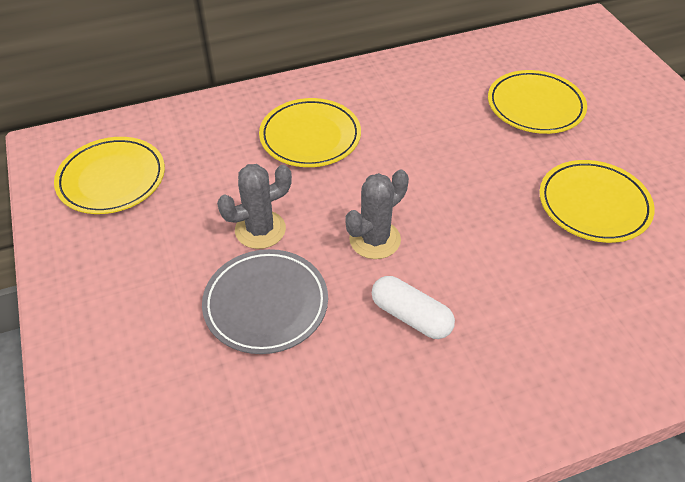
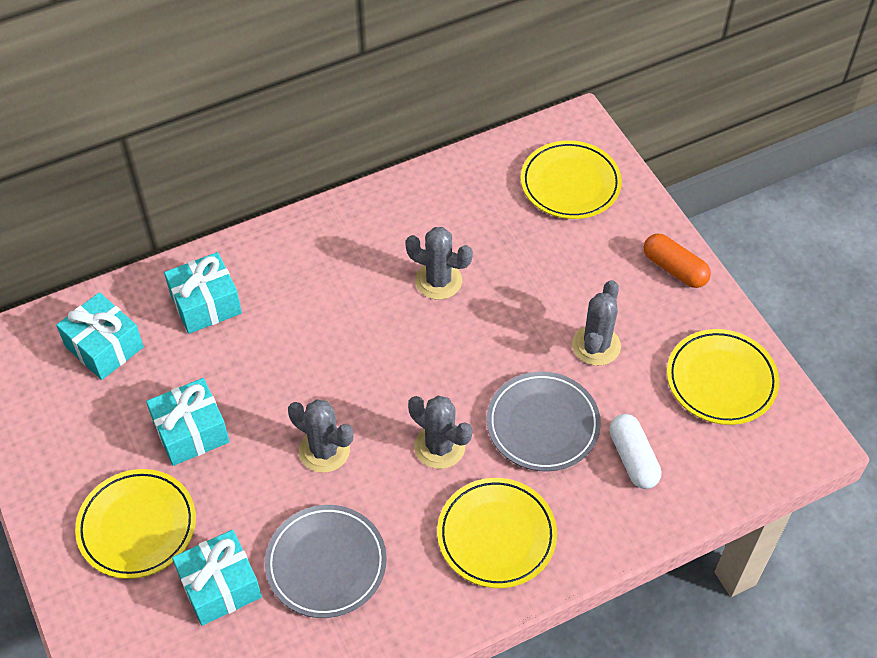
grey cactus: 2 -> 4
grey plate: 1 -> 2
orange capsule: 0 -> 1
turquoise gift: 0 -> 4

